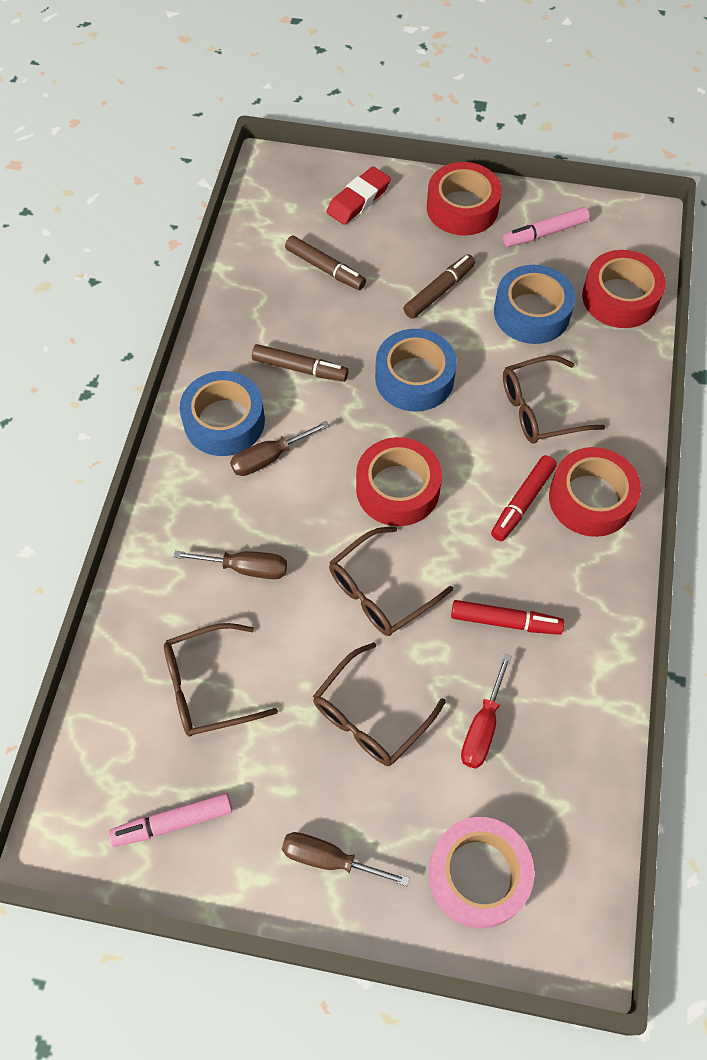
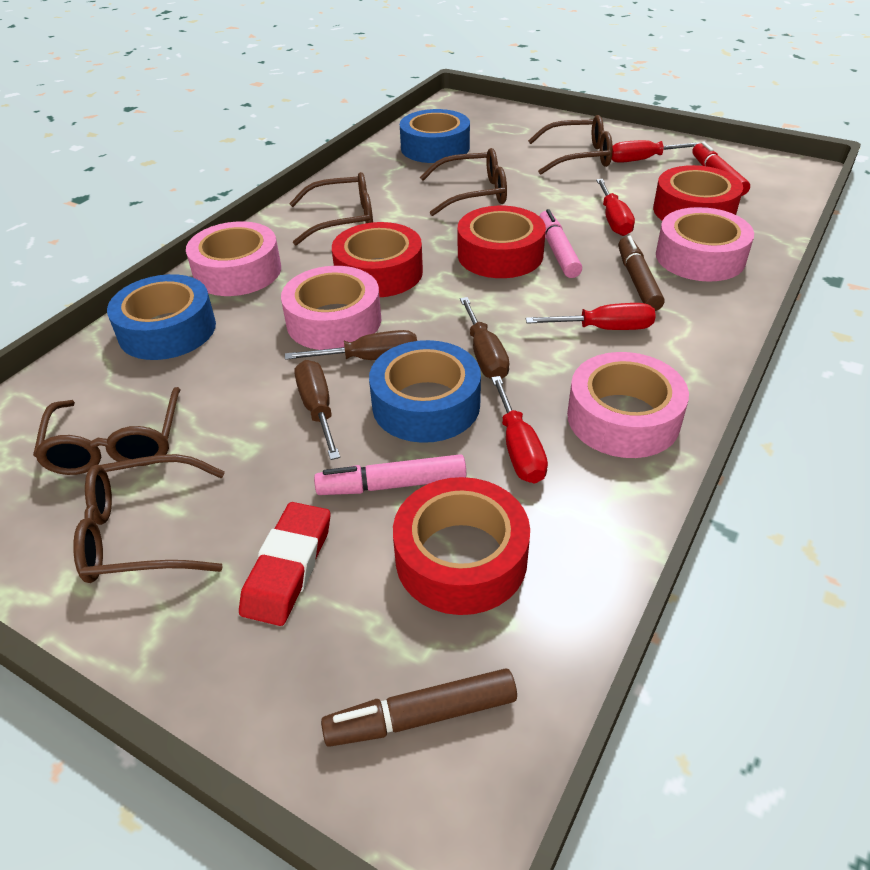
brown glasses: 4 -> 5
brown marker: 3 -> 2
pink tape: 1 -> 4
red marker: 2 -> 1
red screwdriver: 1 -> 4

